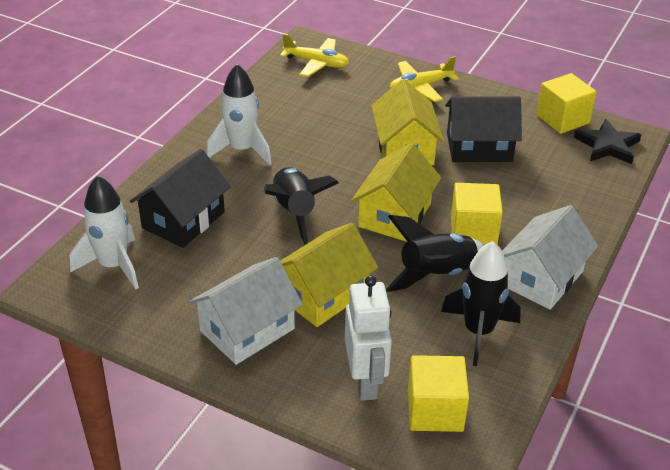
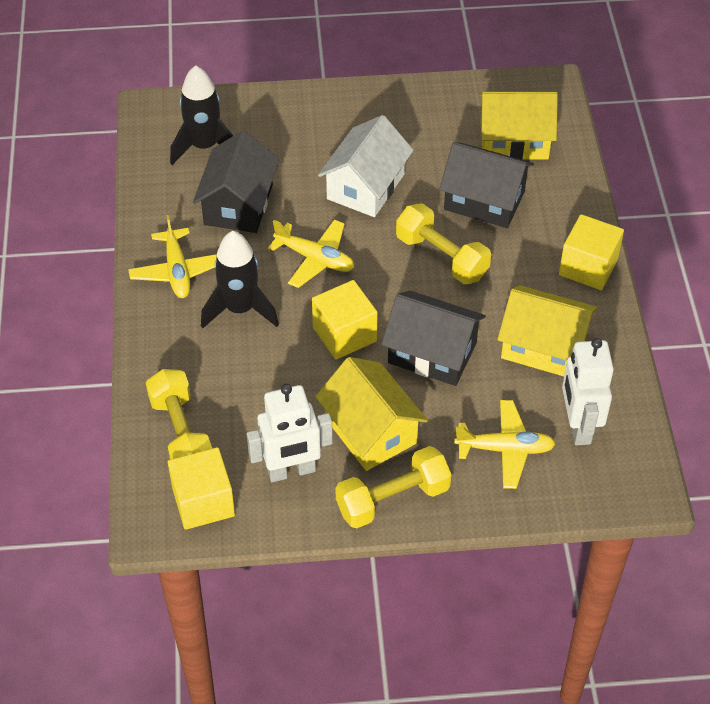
black house: 2 -> 3
black rocket: 3 -> 2
black star: 1 -> 0
white house: 2 -> 1
white robot: 1 -> 2
white rocket: 2 -> 0
yellow dumbbell: 0 -> 3
yellow plane: 2 -> 3

